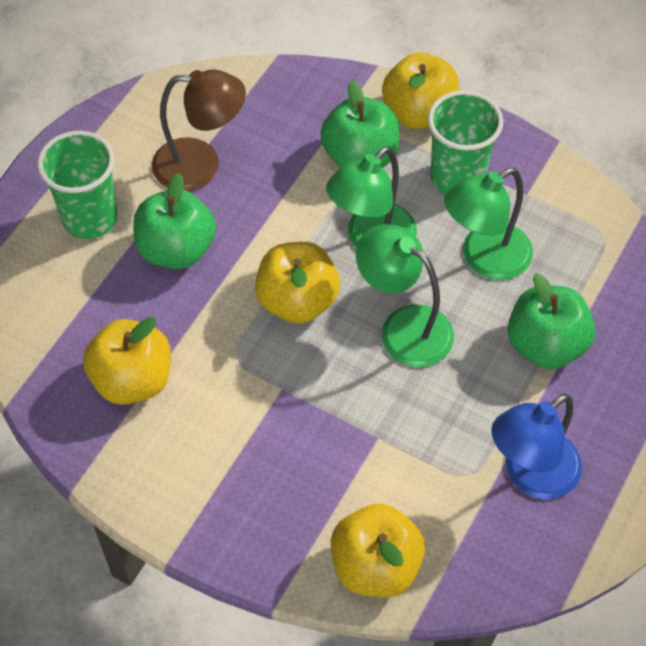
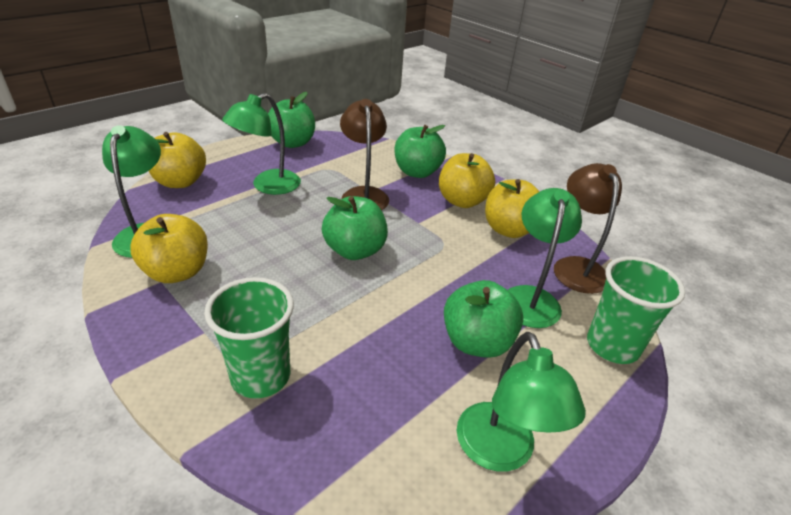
blue lamp: 1 -> 0
brown lamp: 1 -> 2
green apple: 3 -> 4
green lamp: 3 -> 4

